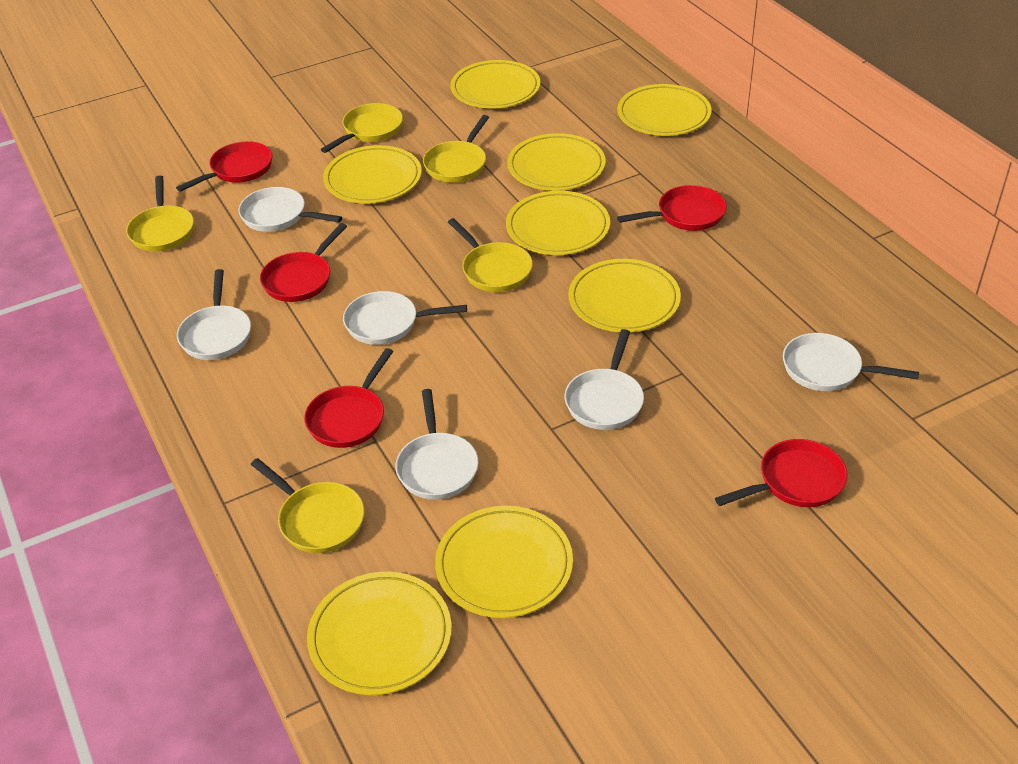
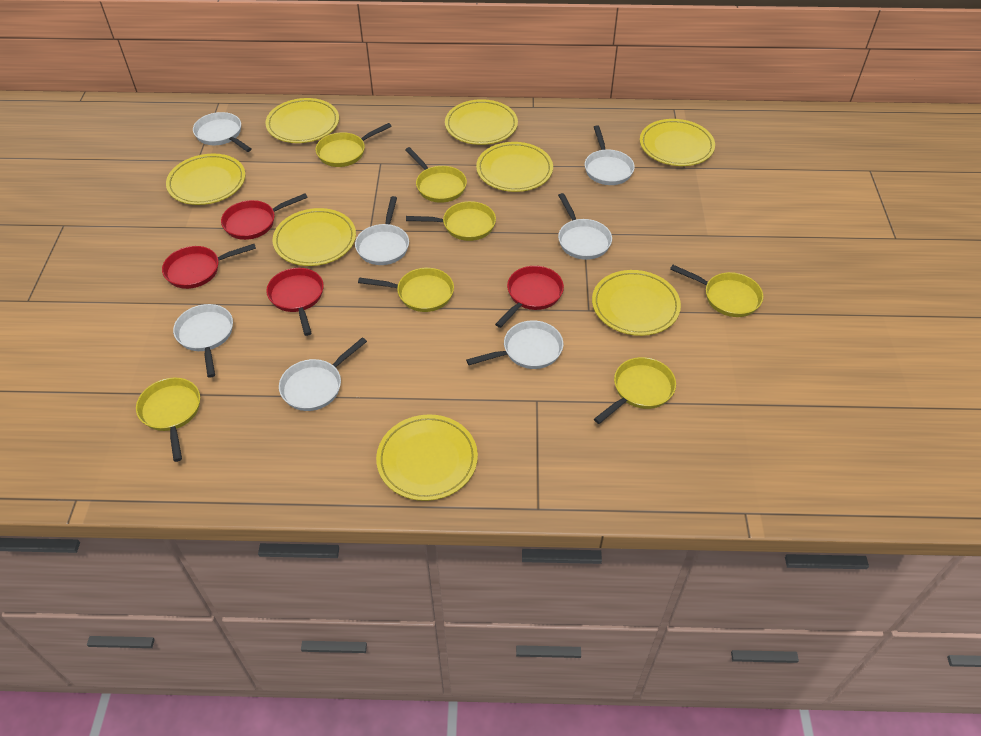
red pan: 5 -> 4
white pan: 6 -> 7
yellow pan: 5 -> 7

